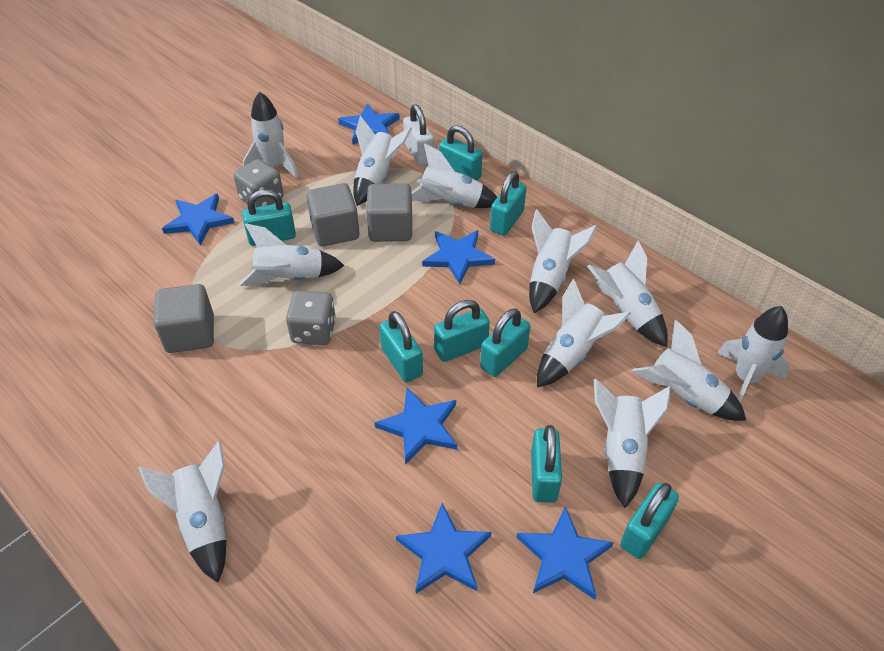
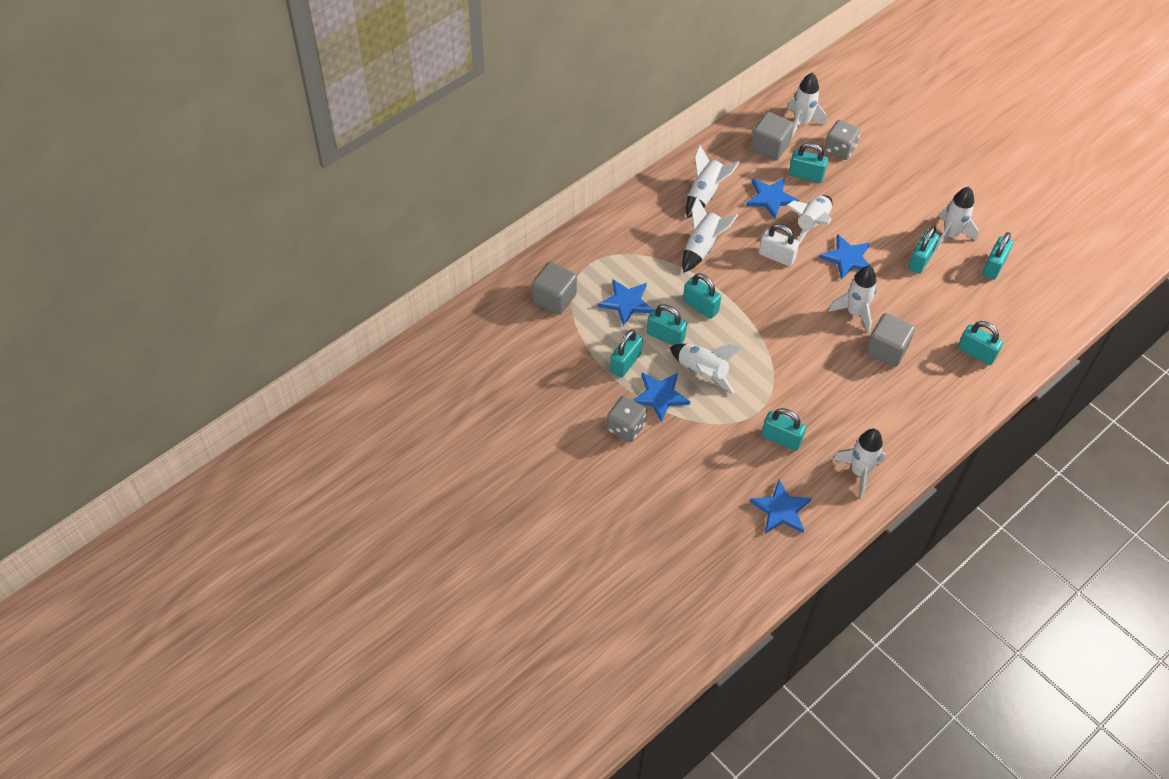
blue star: 6 -> 5
white rocket: 11 -> 8

